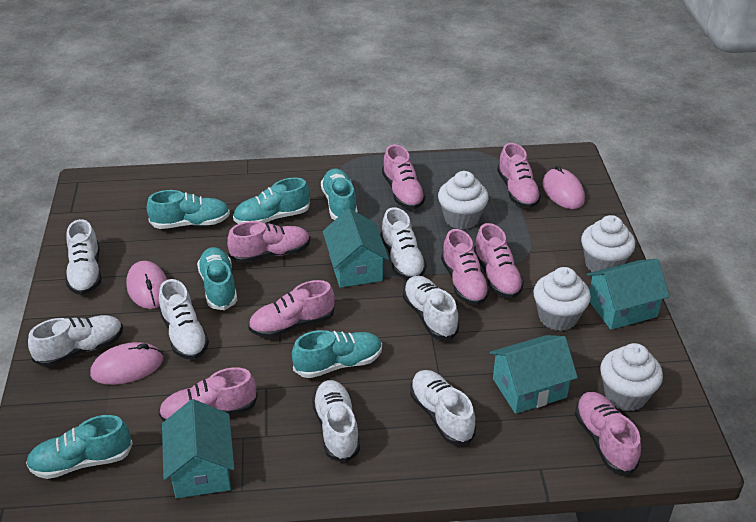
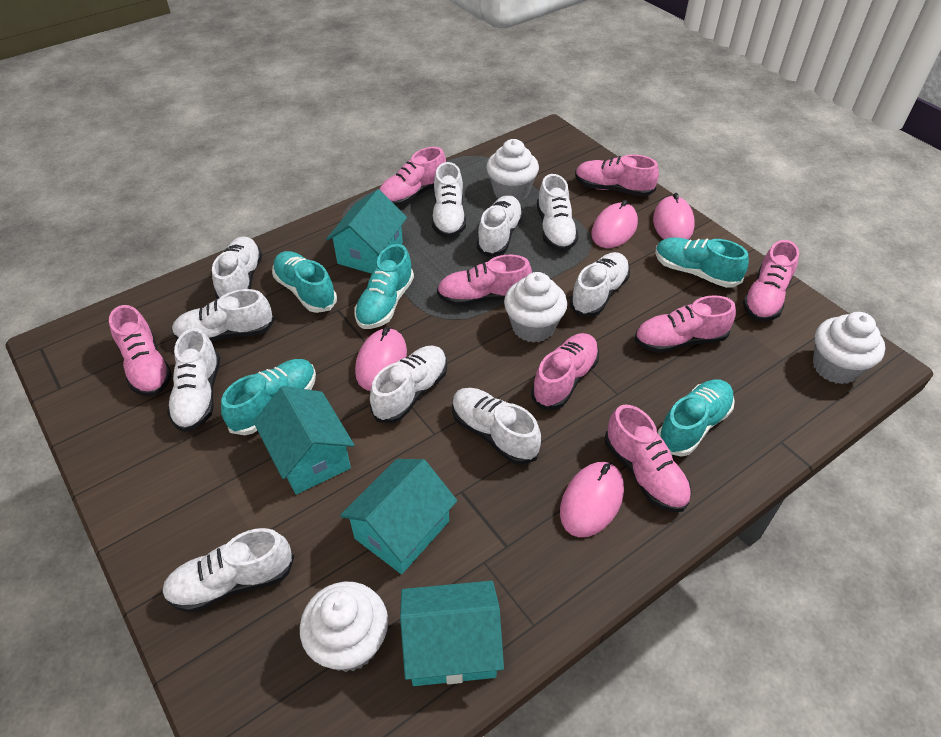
pink mouse: 3 -> 4
turquoise shoe: 6 -> 5
white shoe: 7 -> 10

